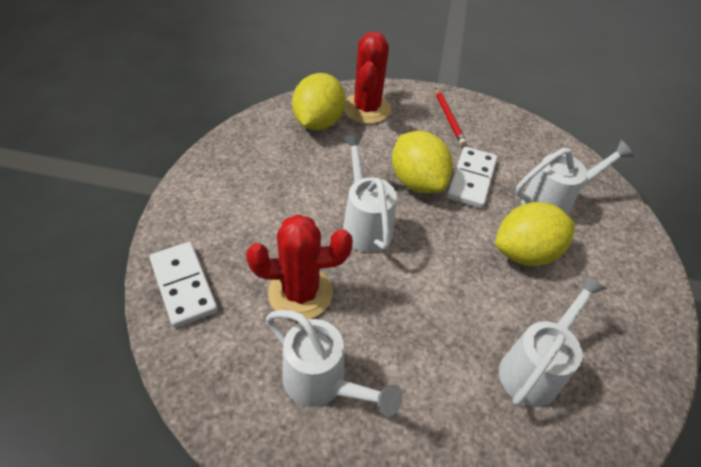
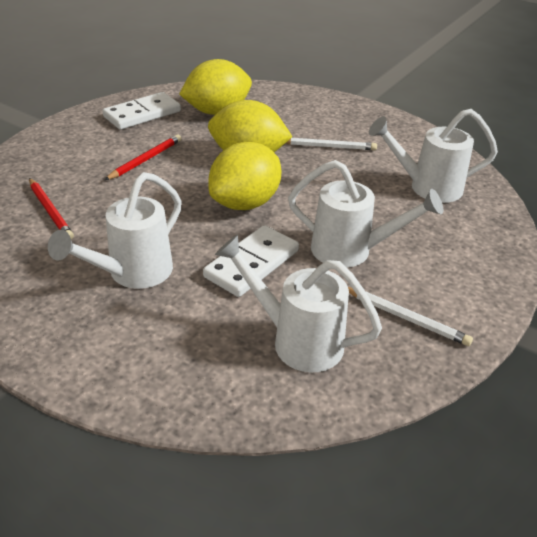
red cactus: 2 -> 0
red pencil: 1 -> 2
white pencil: 0 -> 2

